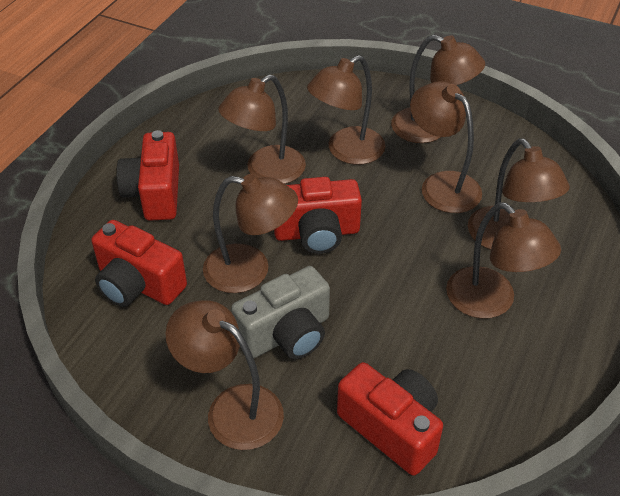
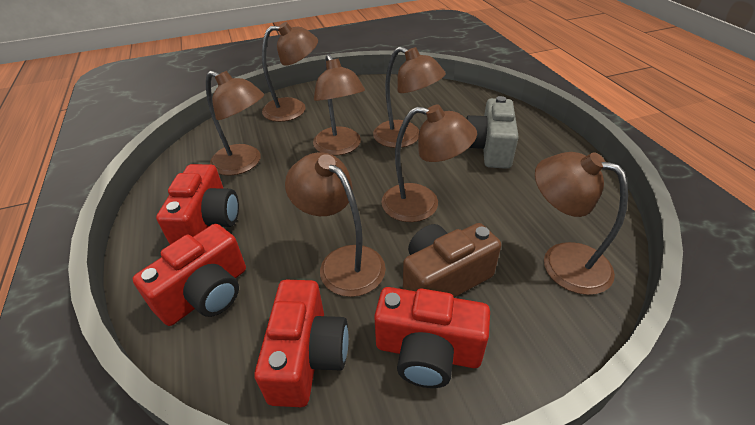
brown camera: 0 -> 1
brown lamp: 8 -> 7

